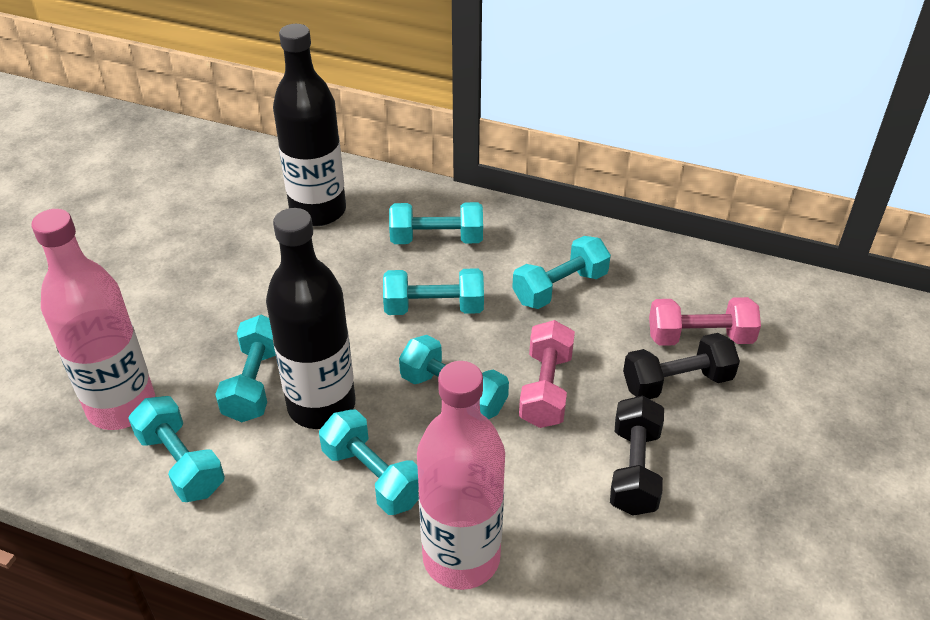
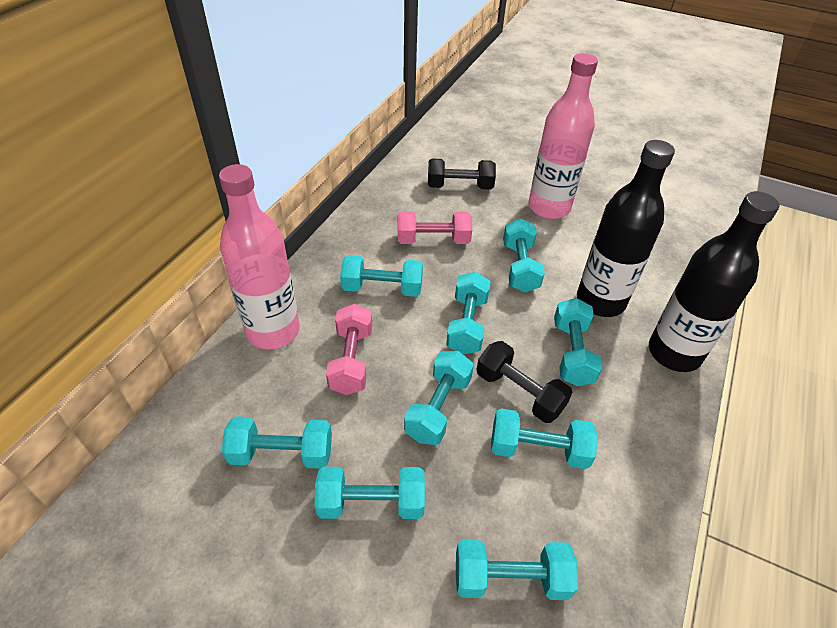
turquoise dumbbell: 7 -> 9

